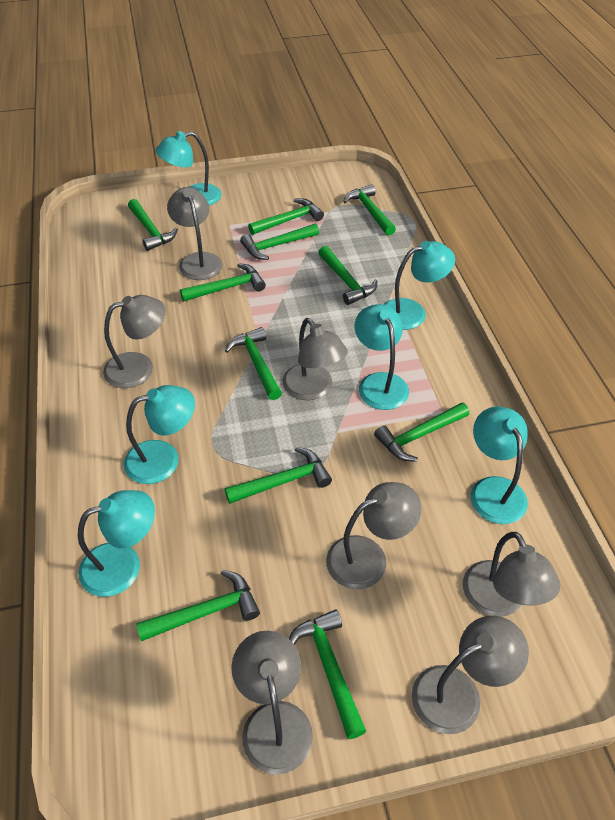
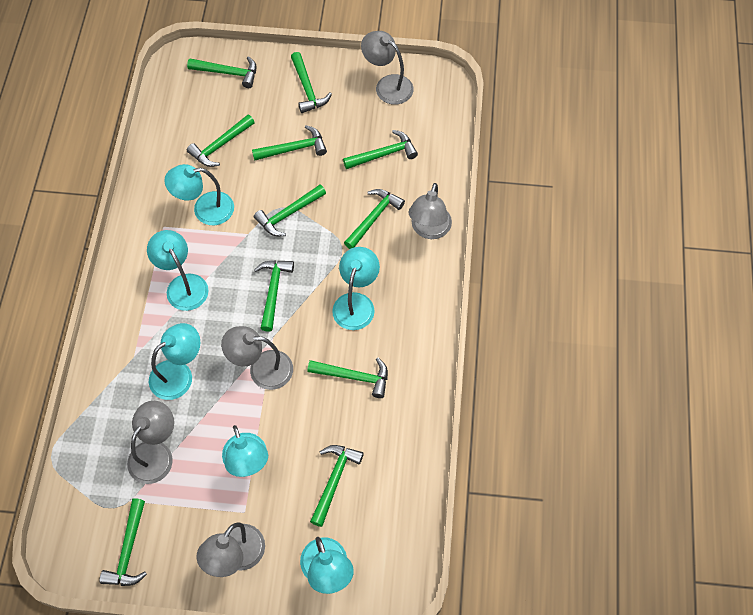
grey lamp: 7 -> 5

